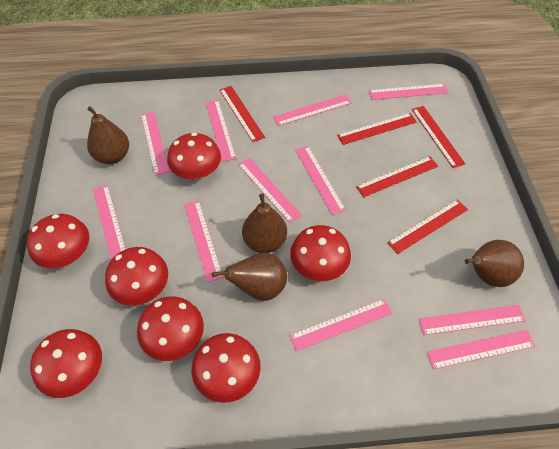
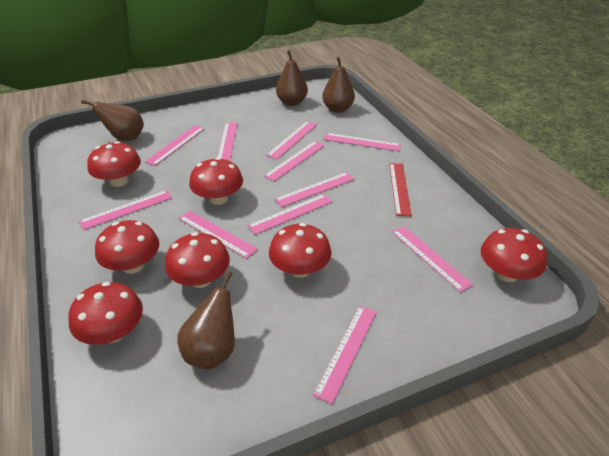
red ruler: 5 -> 1

